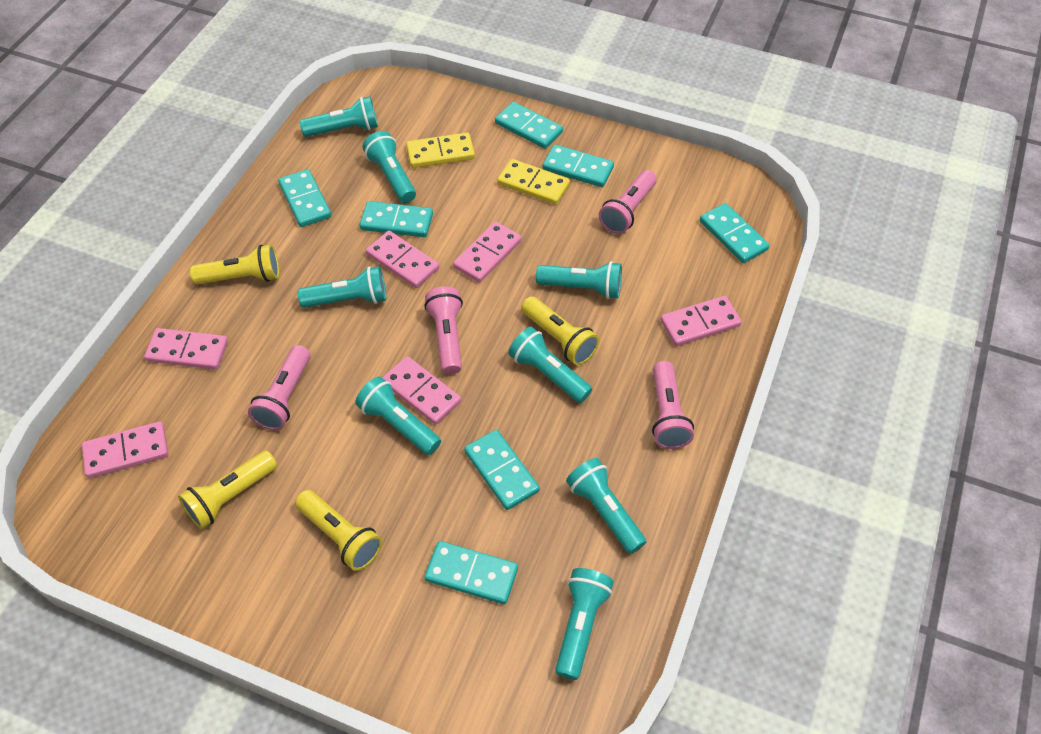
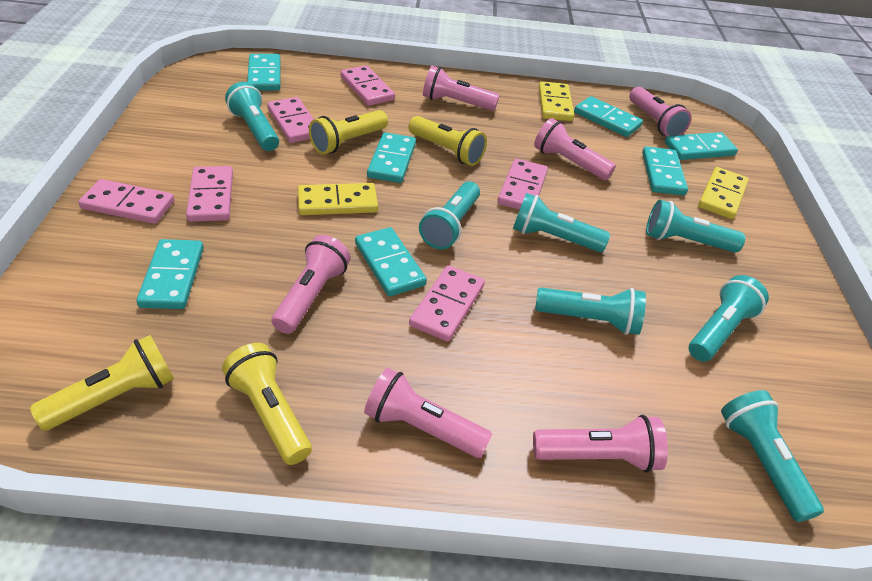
pink flashlight: 4 -> 6
turquoise flashlight: 8 -> 7
yellow domino: 2 -> 3

